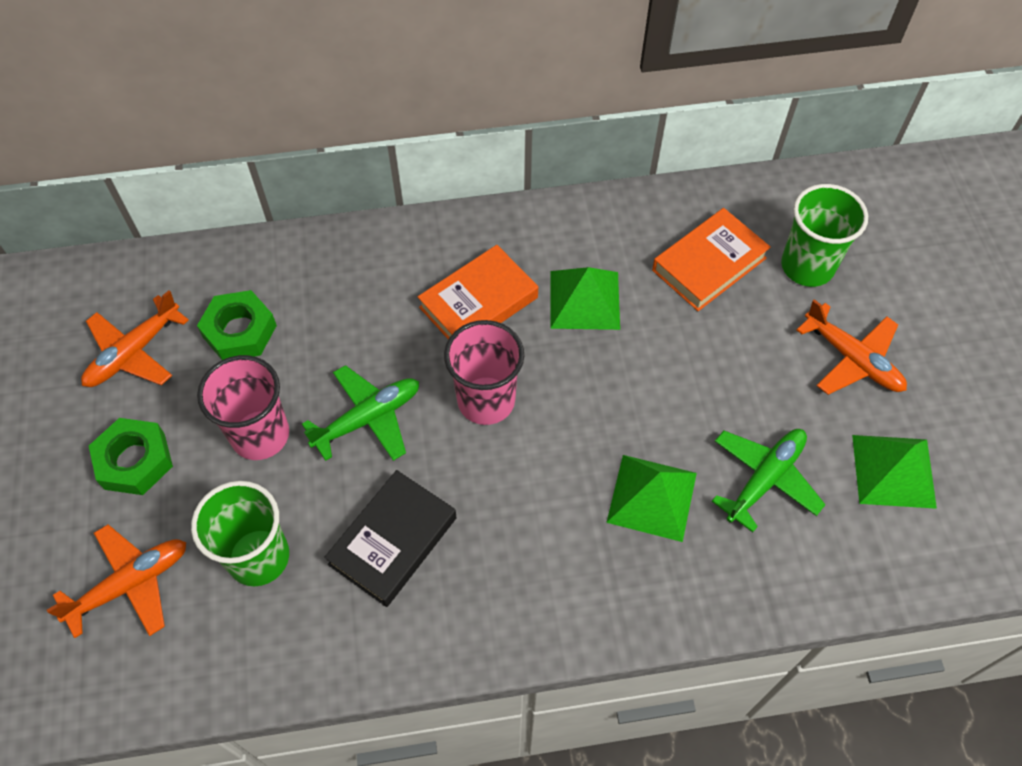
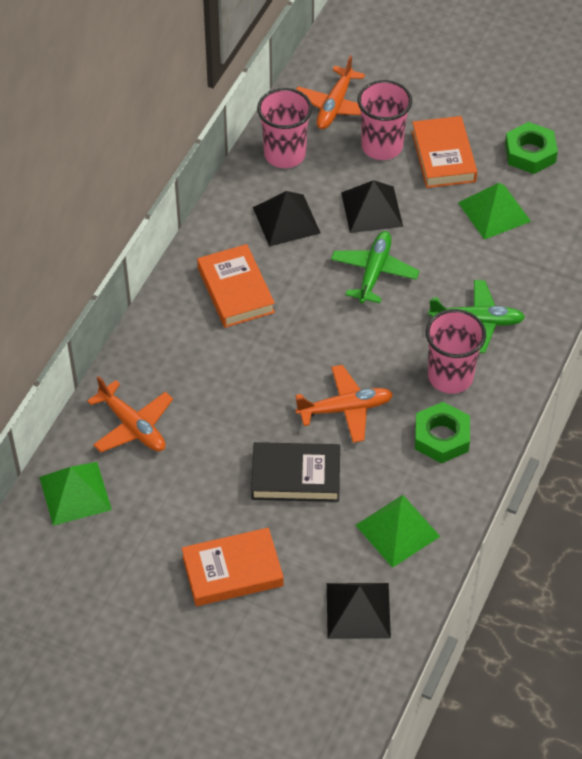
black pyramid: 0 -> 3
green cup: 2 -> 0
orange book: 2 -> 3
pink cup: 2 -> 3

